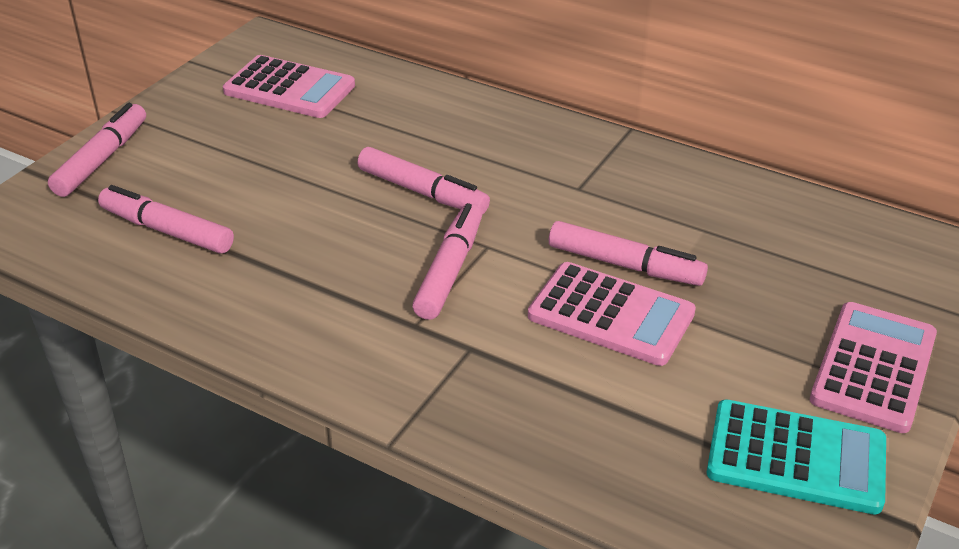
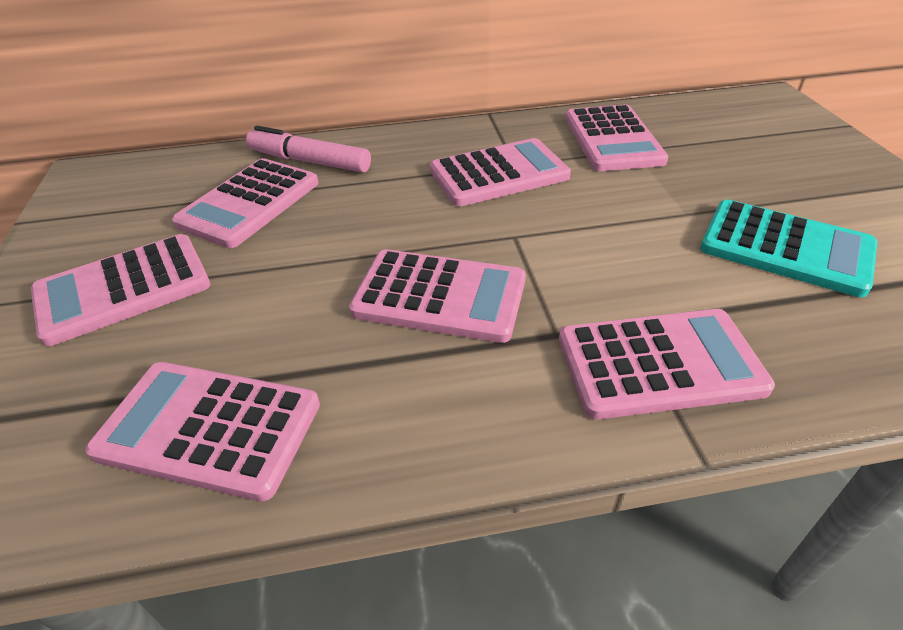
pink calculator: 3 -> 7
pink marker: 5 -> 1

